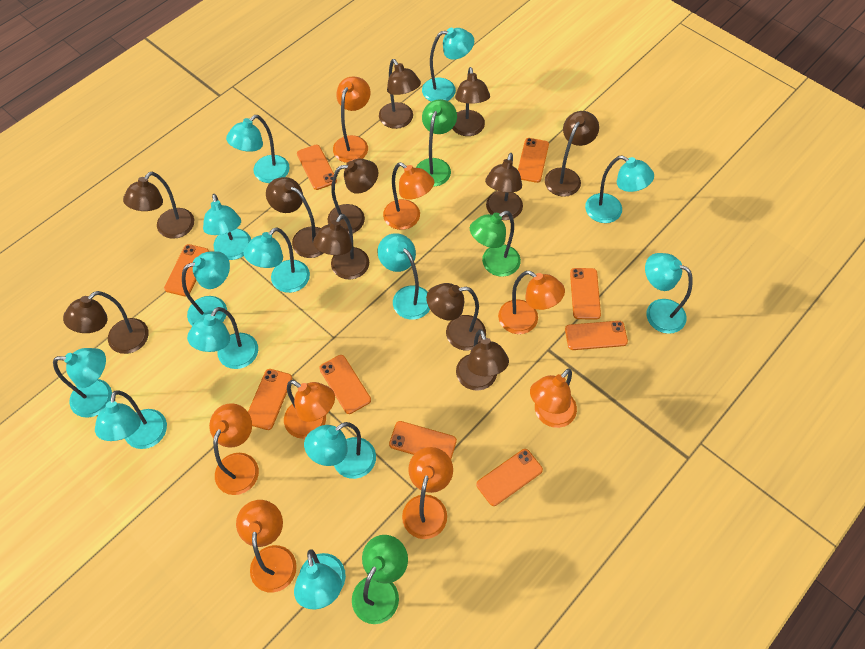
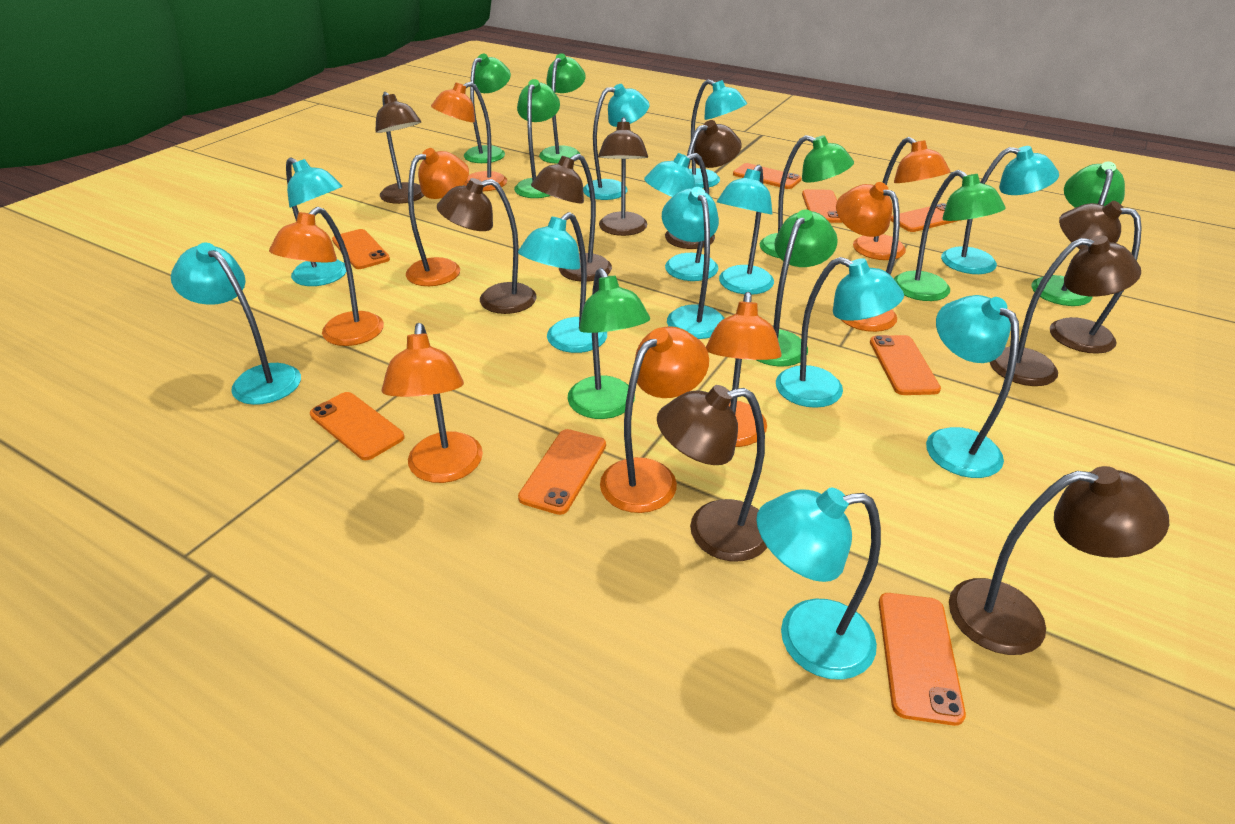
brown lamp: 11 -> 9
green lamp: 3 -> 8
orange phone: 9 -> 8
turquoise lamp: 13 -> 12

